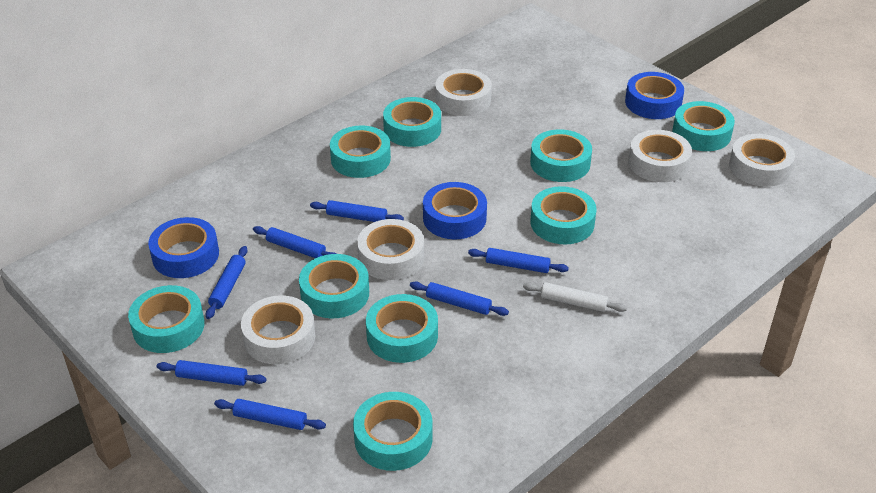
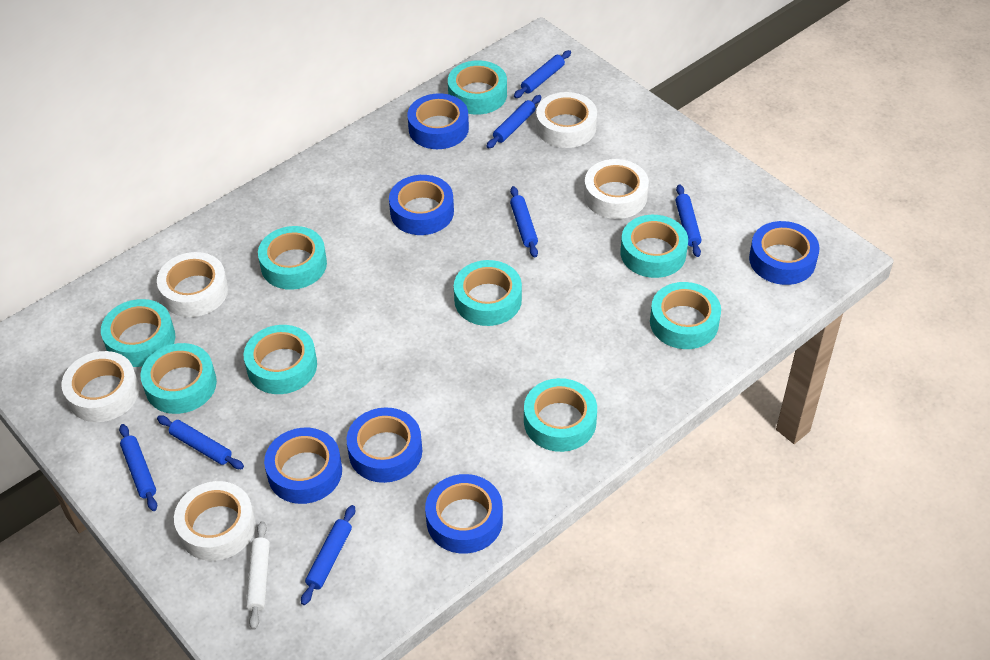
blue tape: 3 -> 6

